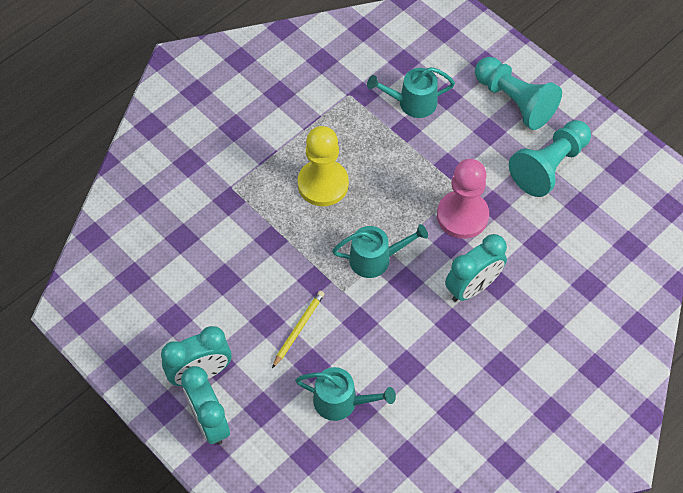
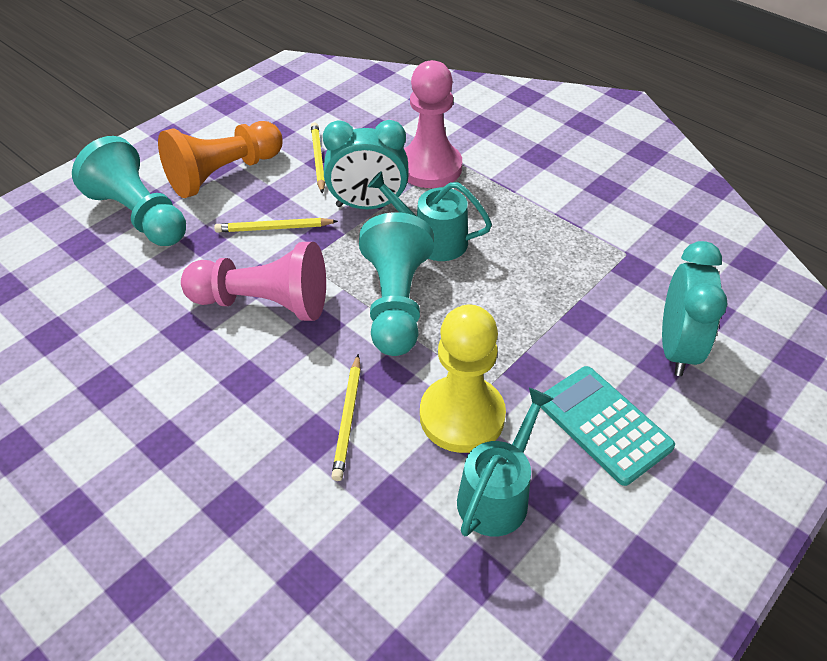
orange pawn: 0 -> 1
pink pawn: 1 -> 2
turquoise calculator: 0 -> 1
turquoise clock: 3 -> 2
turquoise watering can: 3 -> 2
yellow pencil: 1 -> 3

